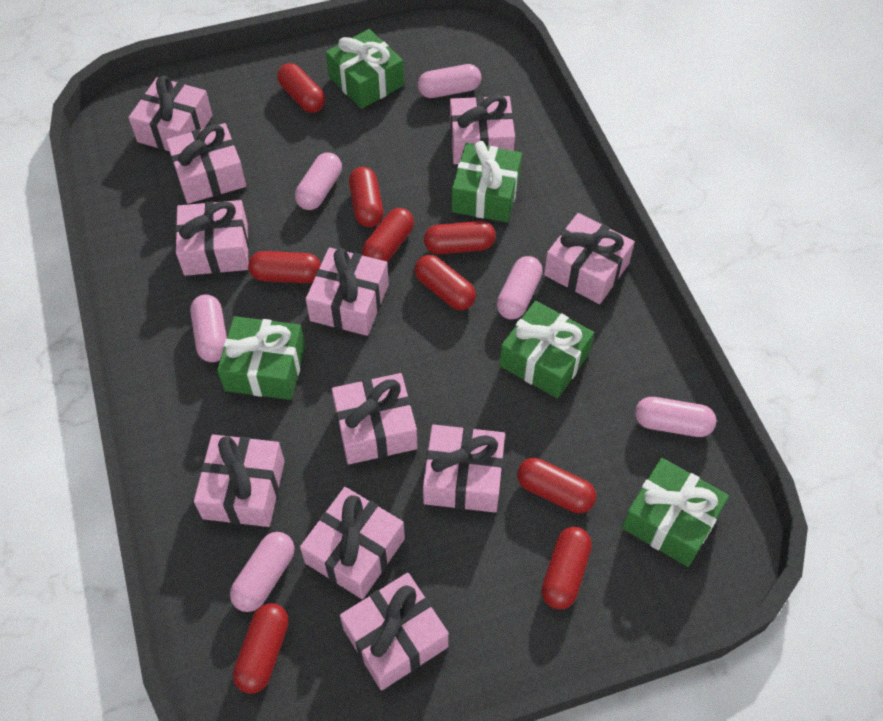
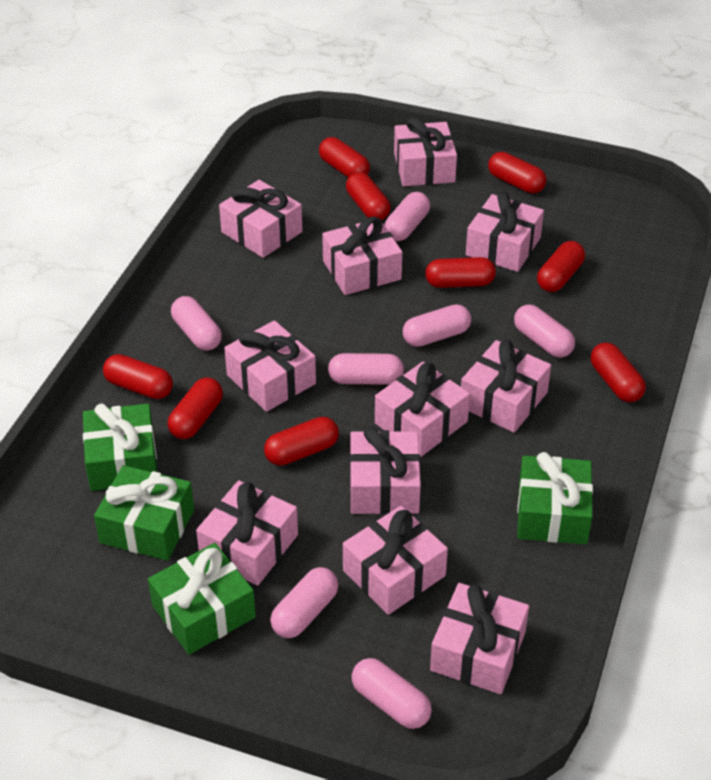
green gift: 5 -> 4
pink capsule: 6 -> 7

